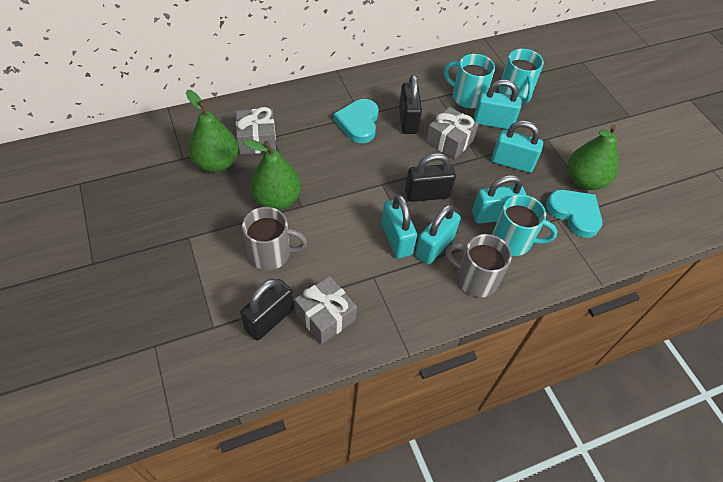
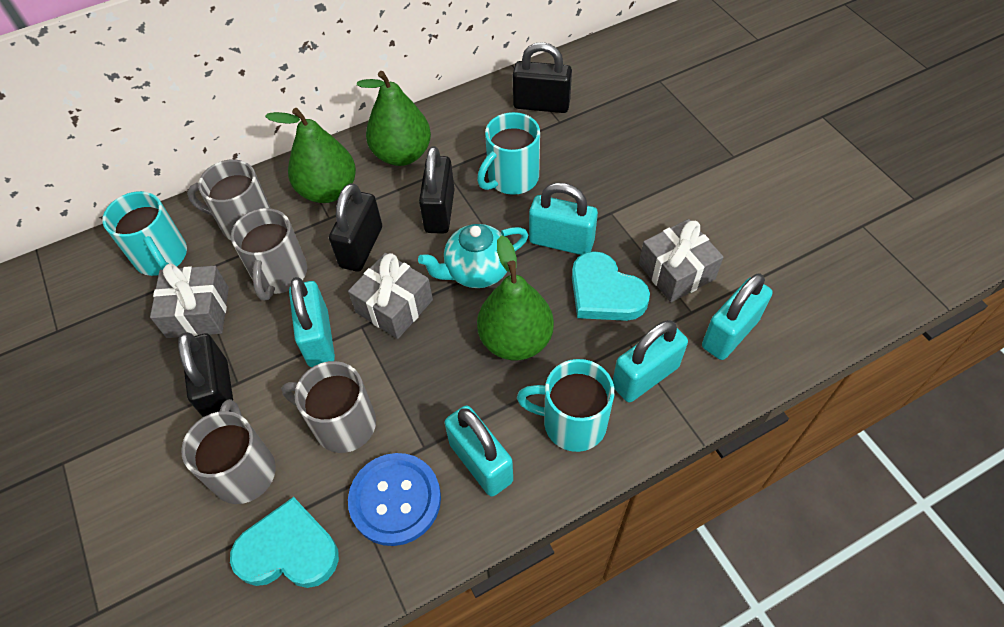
black padlock: 3 -> 4
blue button: 0 -> 1
grey mug: 2 -> 4
turquoise teapot: 0 -> 1

